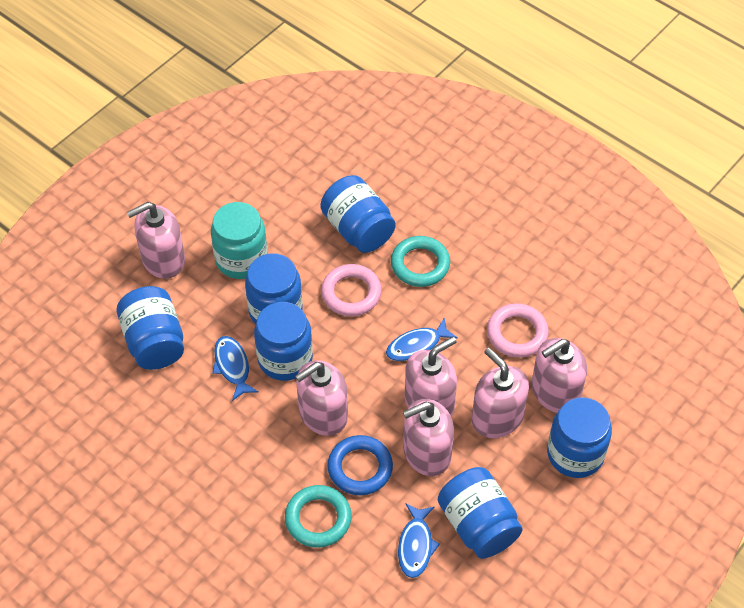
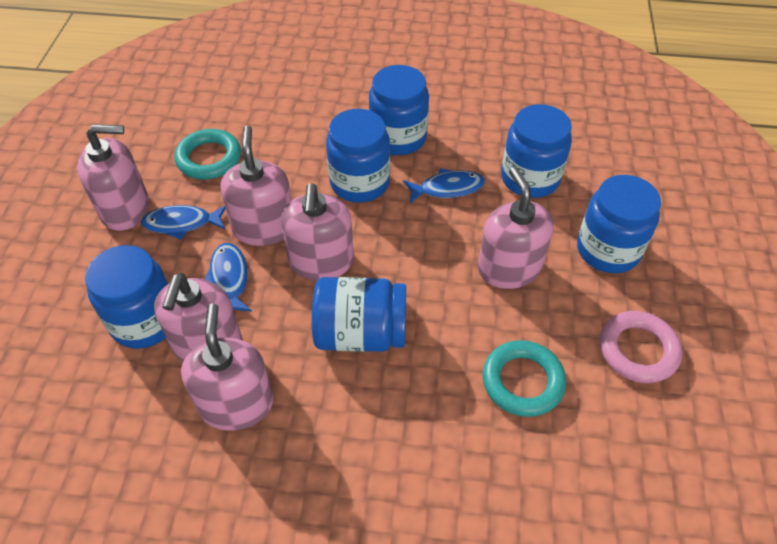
blue ring: 1 -> 0
pink ring: 2 -> 1
turquoise jar: 1 -> 0

